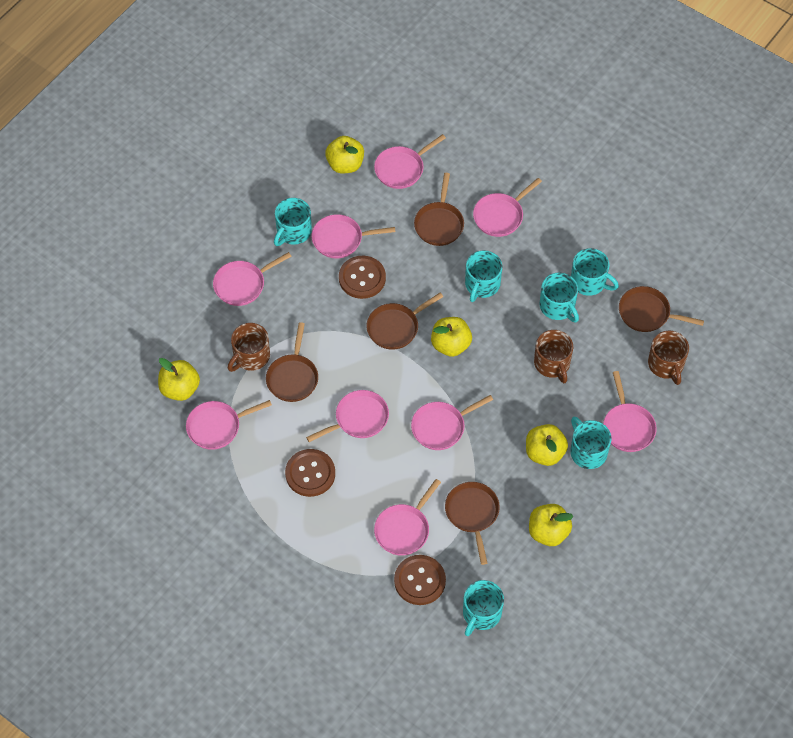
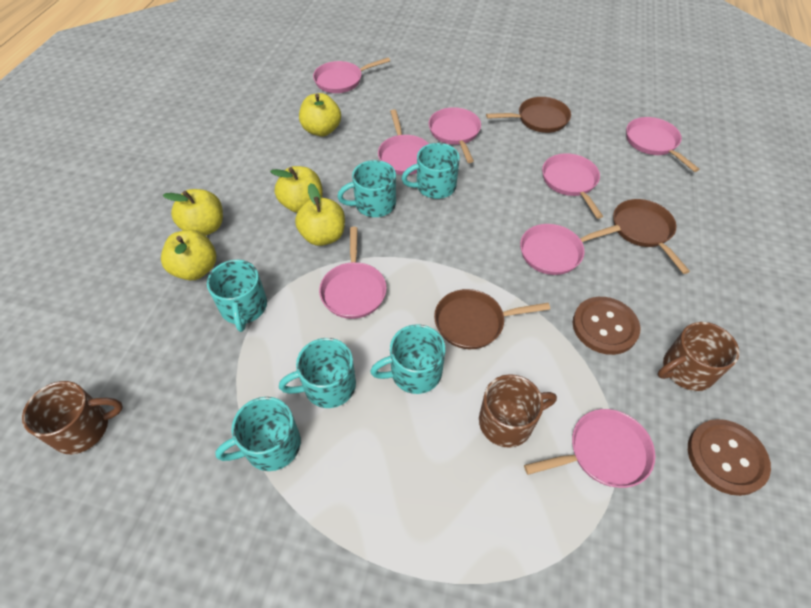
brown button: 3 -> 2
brown pan: 5 -> 3
pink pan: 9 -> 8

